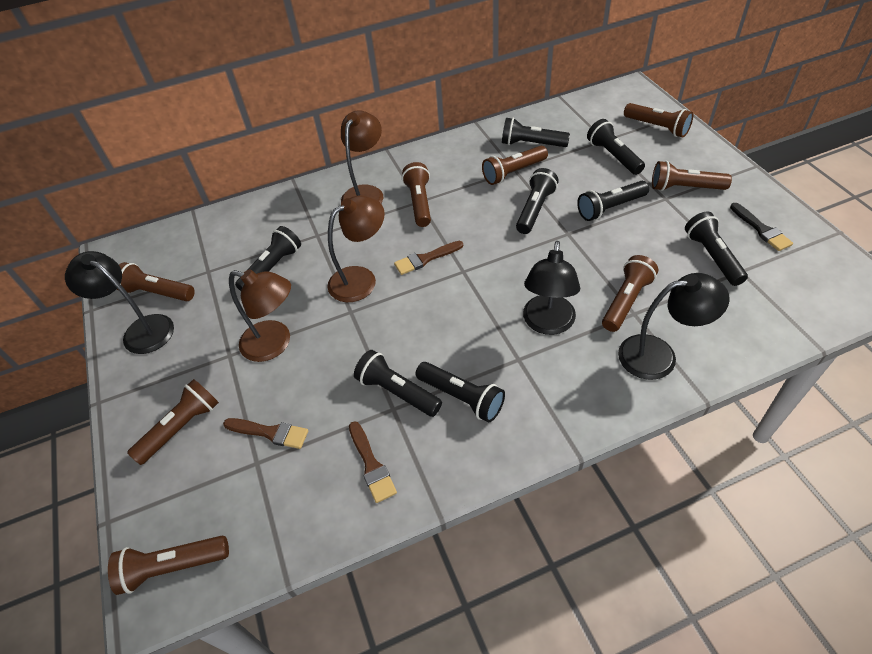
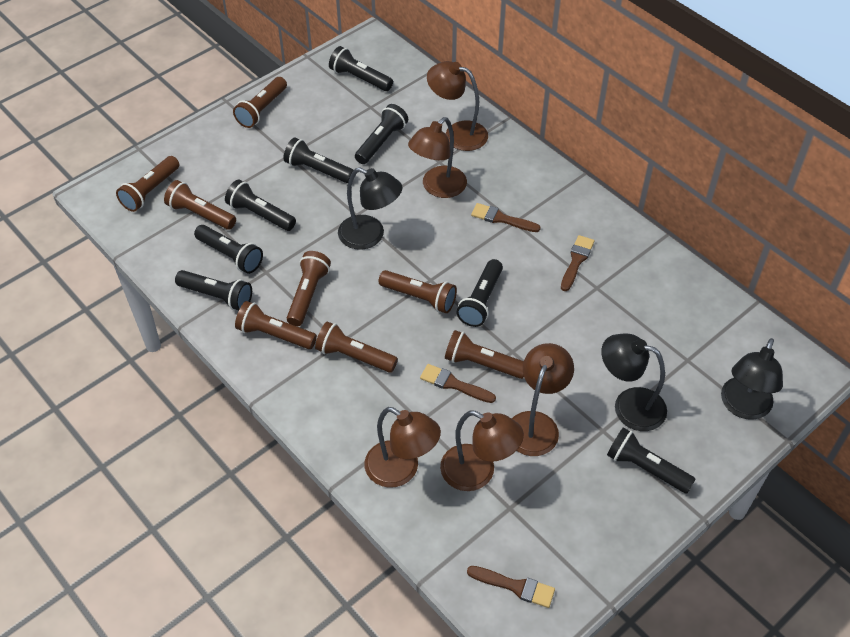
black brush: 1 -> 0
brown brush: 3 -> 4
brown lamp: 3 -> 5

